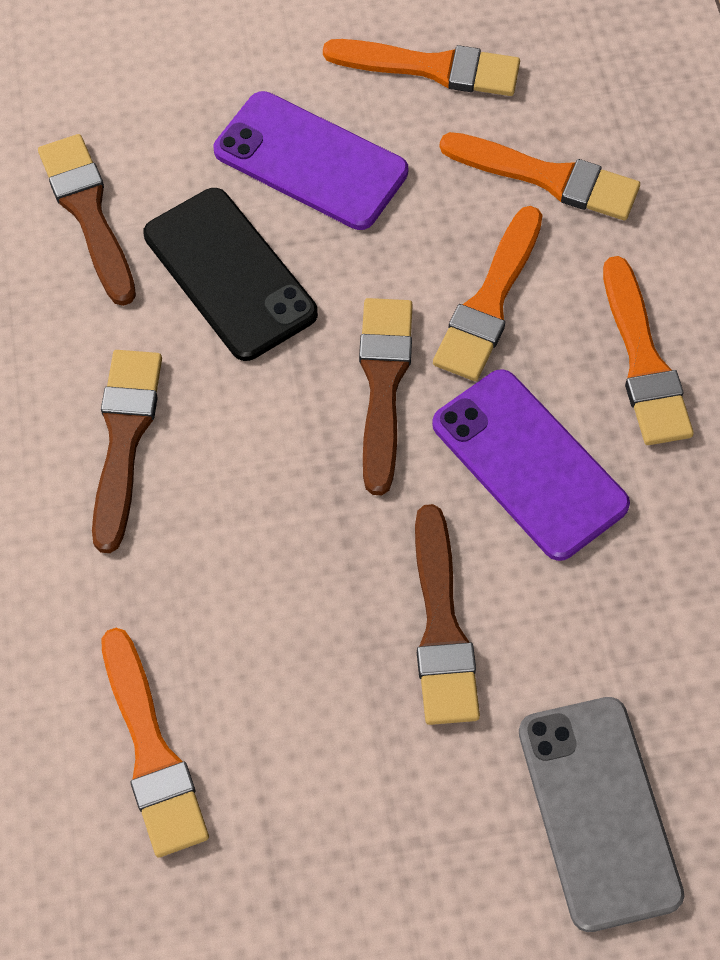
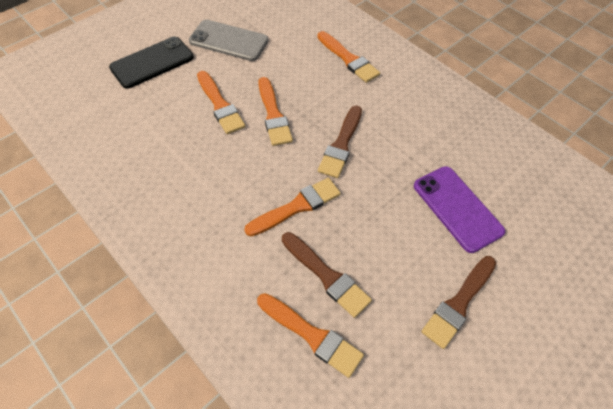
brown brush: 4 -> 3
purple phone: 2 -> 1

